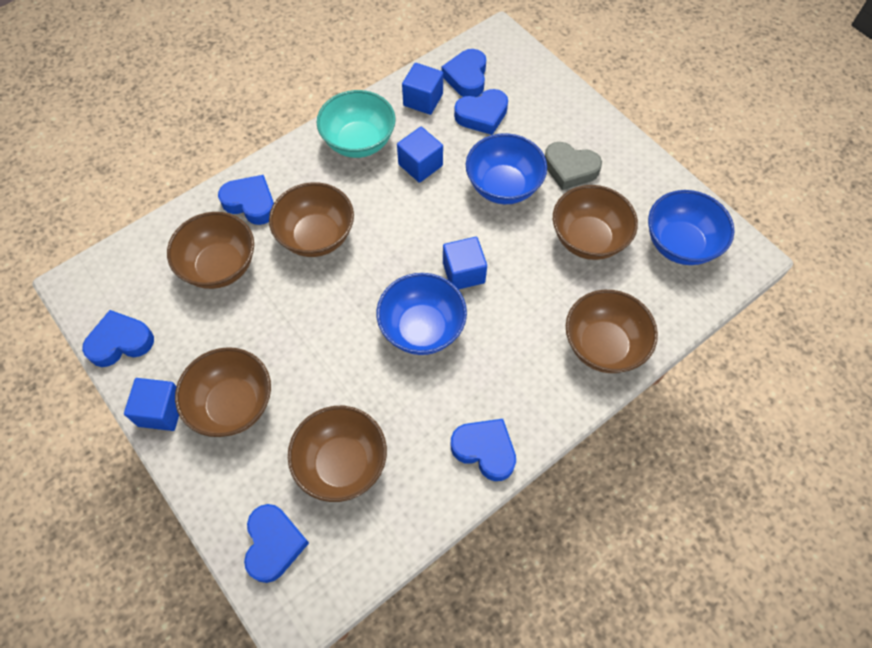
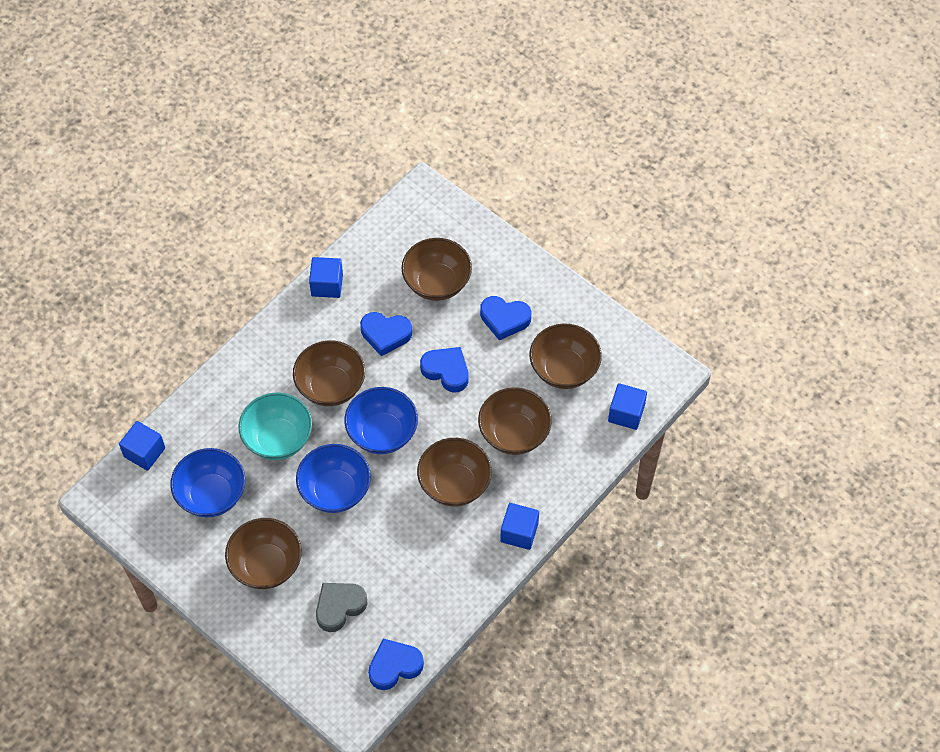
blue heart: 6 -> 4

